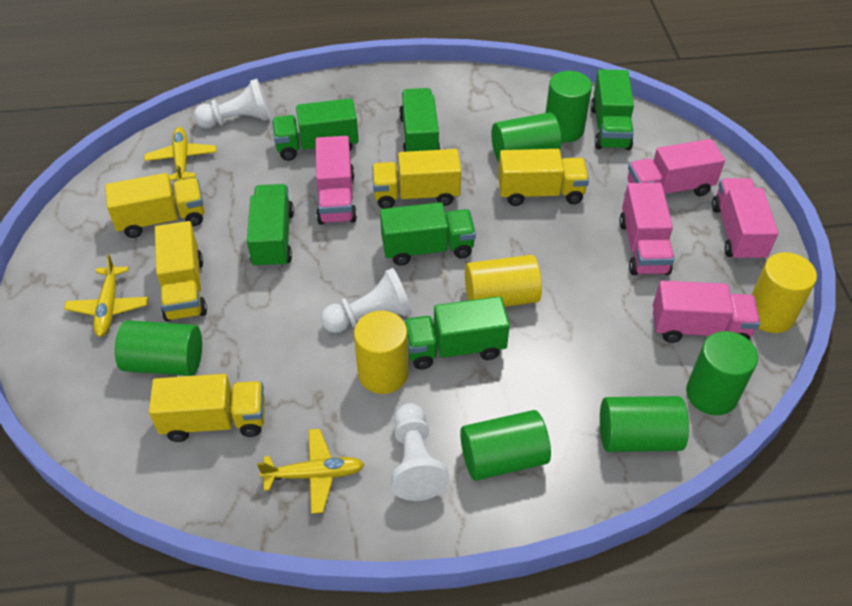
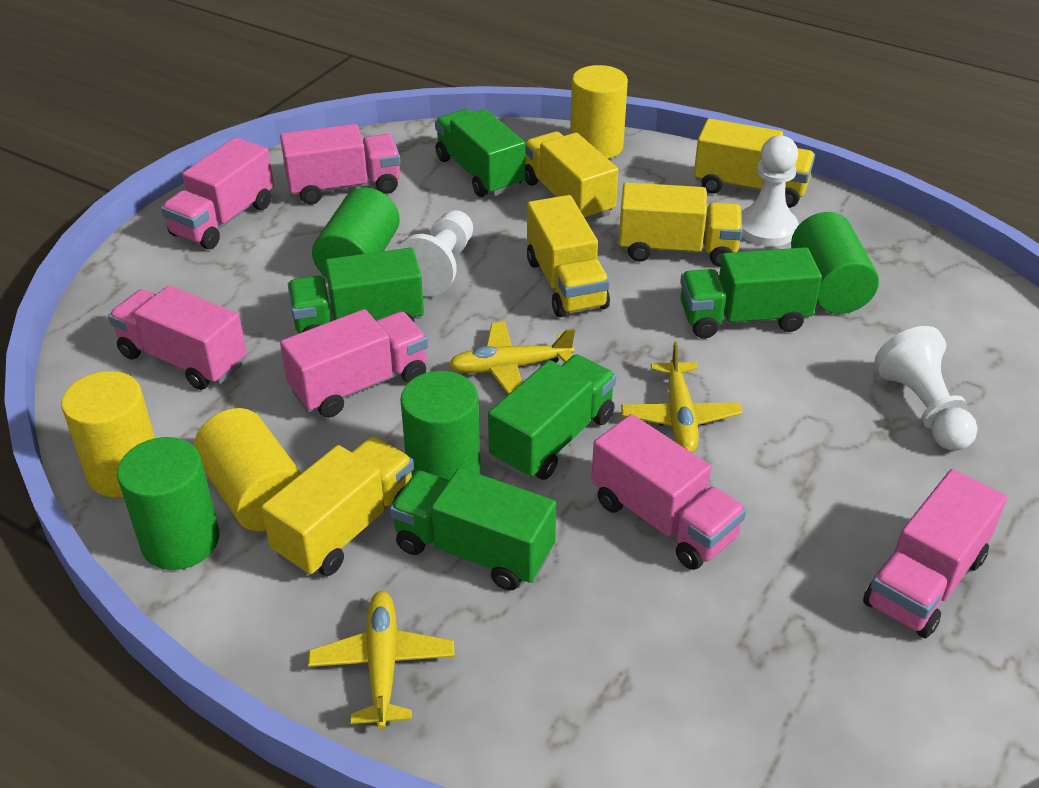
green cylinder: 6 -> 4
green truck: 6 -> 5
pink truck: 5 -> 6

